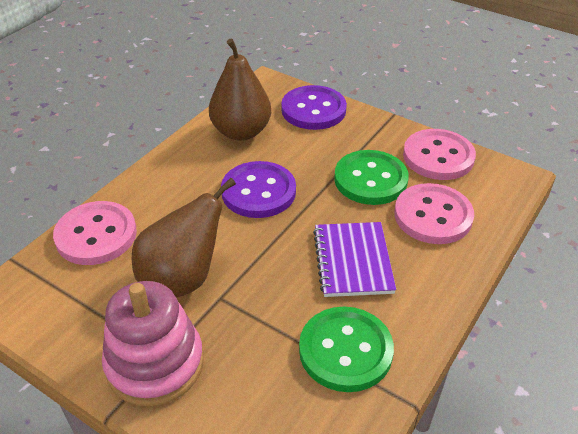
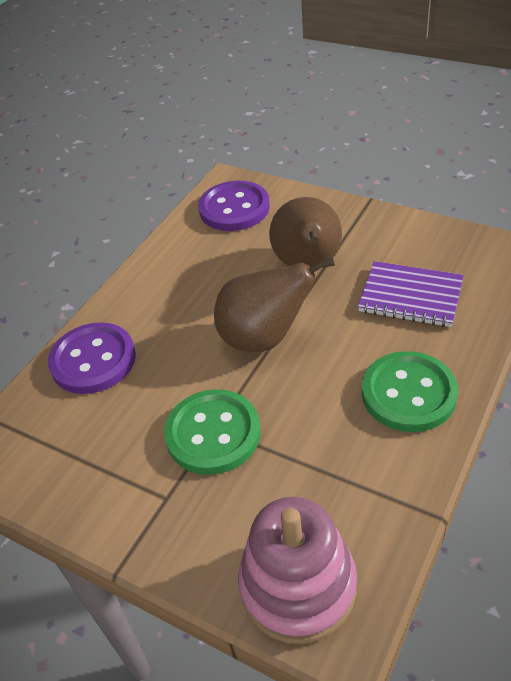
pink button: 3 -> 0

